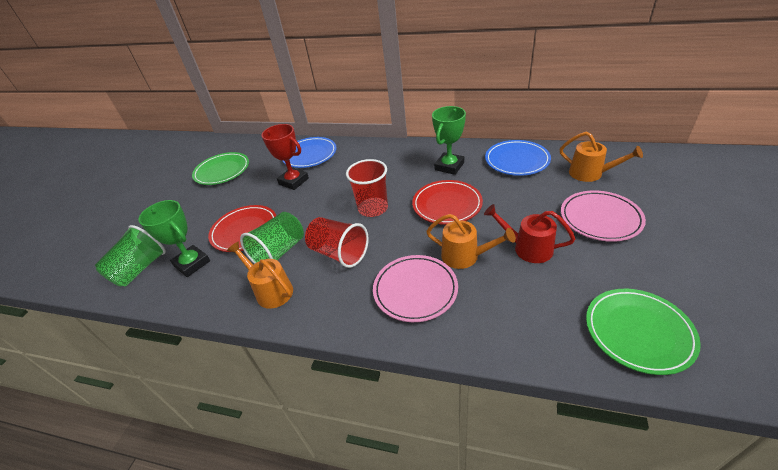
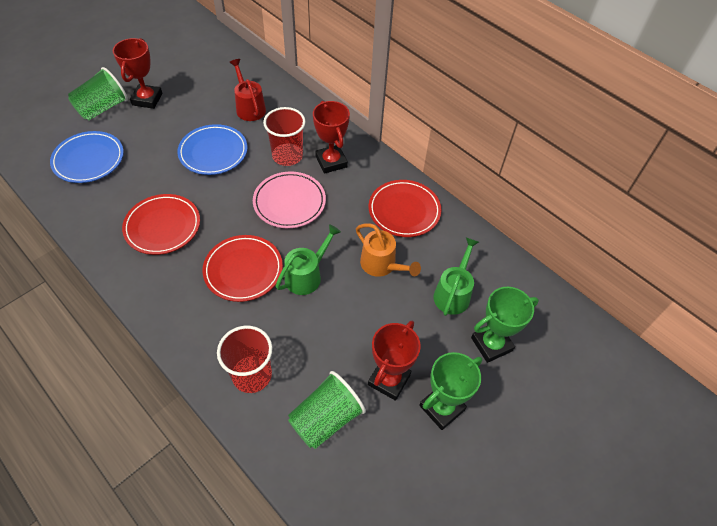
green plate: 2 -> 0
green watering can: 0 -> 2
orange watering can: 3 -> 1
pink plate: 2 -> 1
red plate: 2 -> 3
red trophy: 1 -> 3

